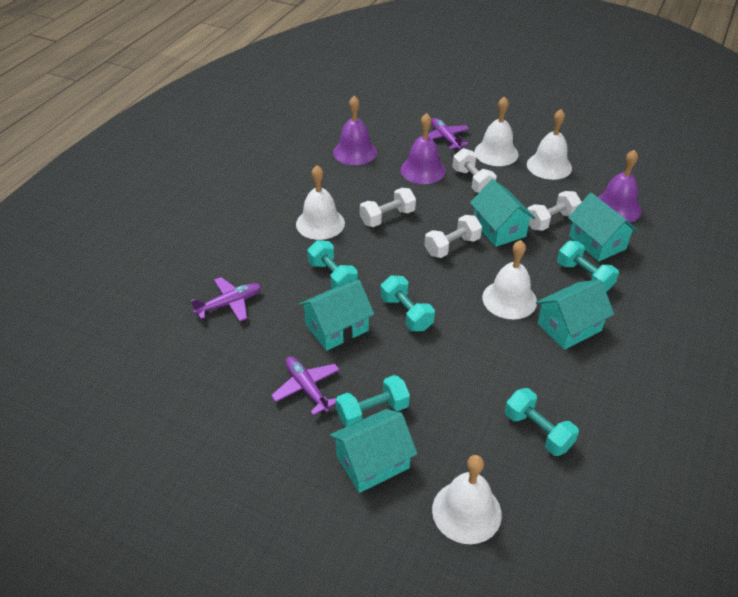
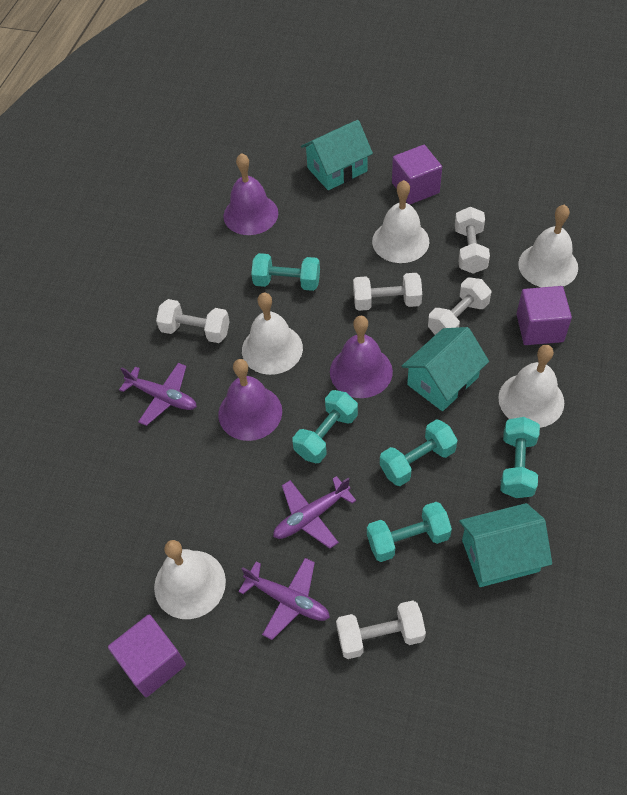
purple cube: 0 -> 3
turquoise house: 5 -> 3
white dumbbell: 4 -> 5

